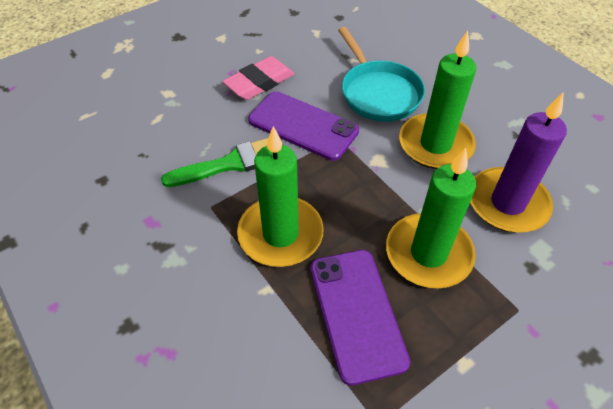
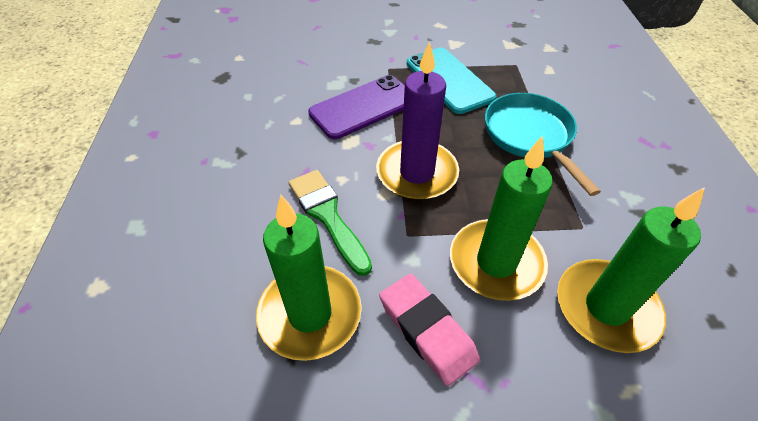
purple phone: 2 -> 1
turquoise phone: 0 -> 1

